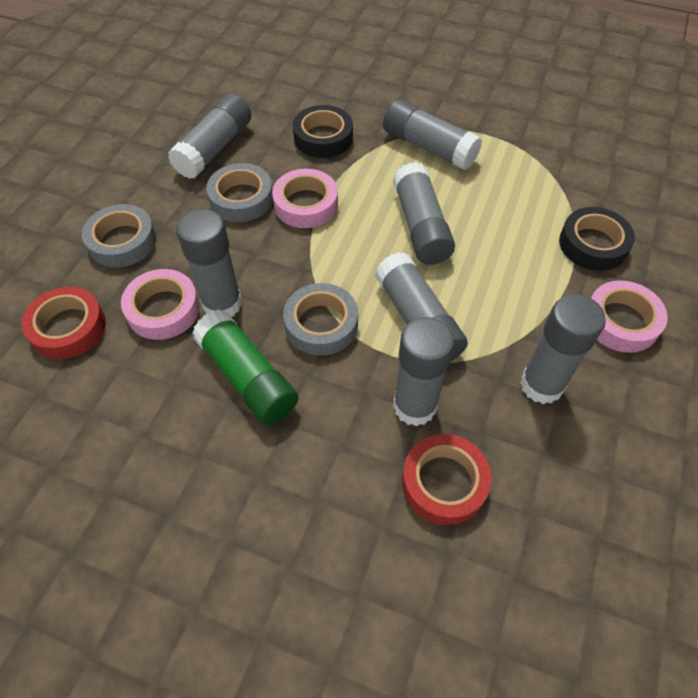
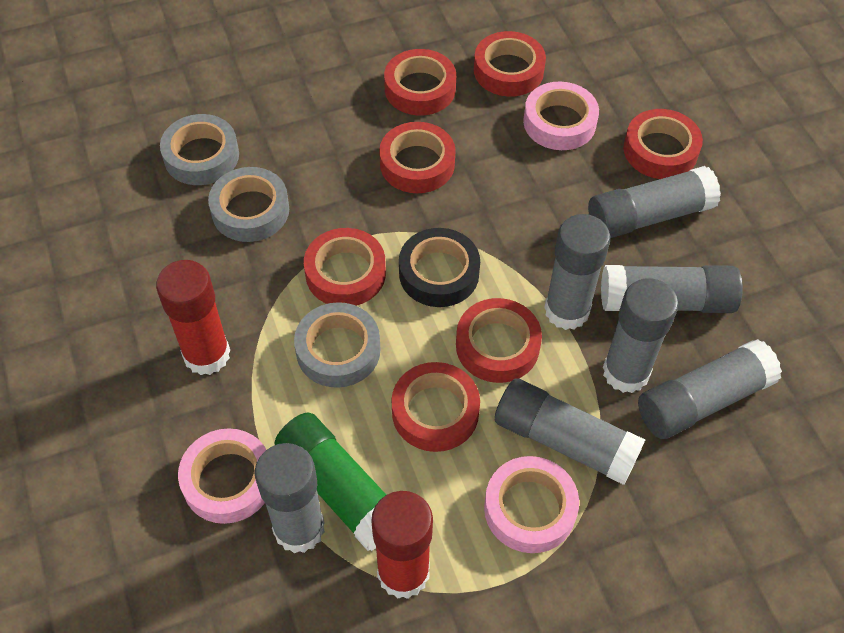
black tape: 2 -> 1
red glue stick: 0 -> 2
red tape: 2 -> 7

